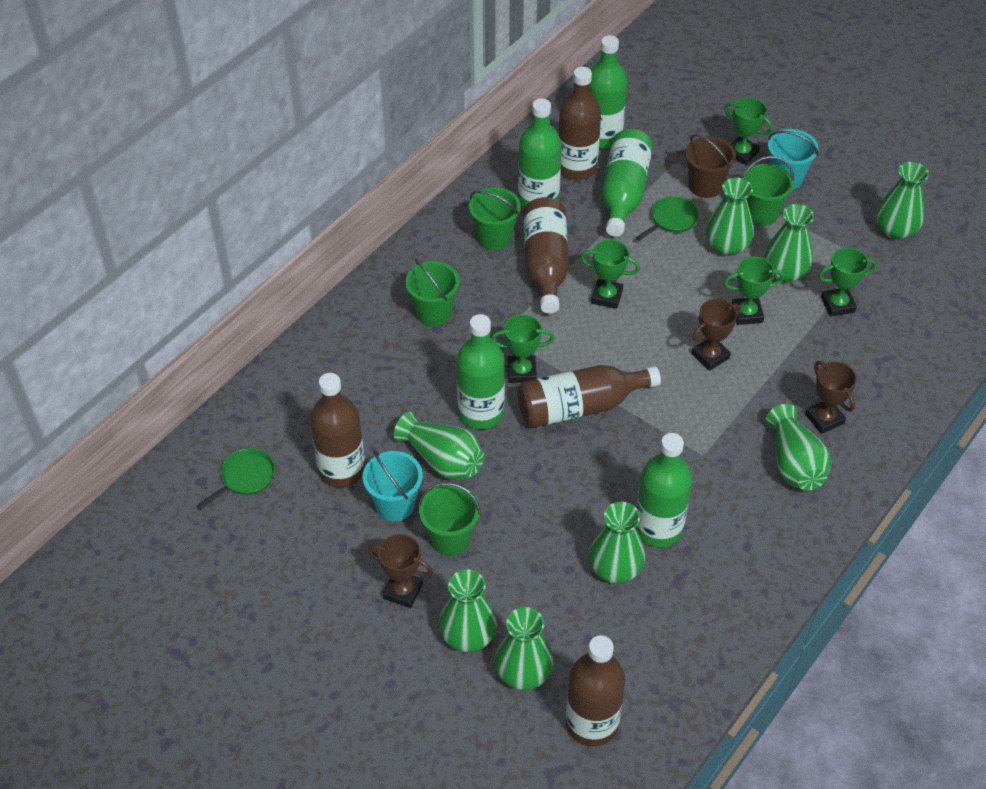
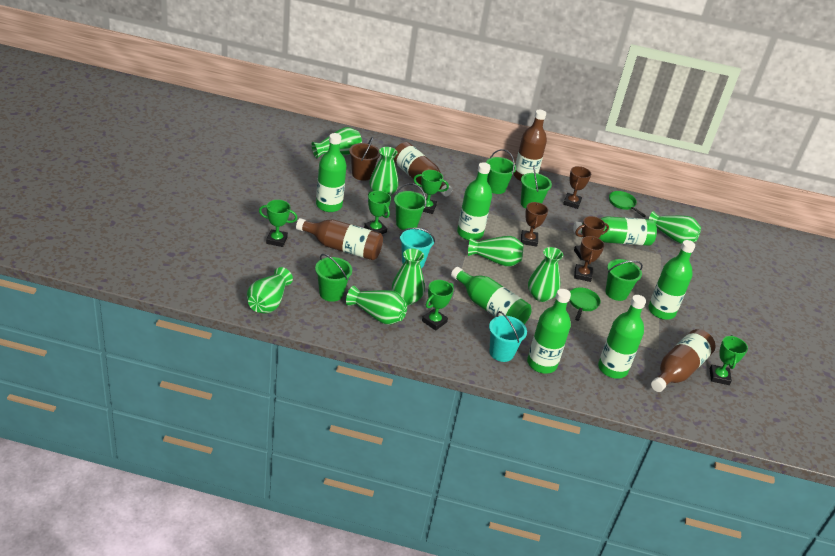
brown bottle: 5 -> 4
brown trophy: 3 -> 4
green bottle: 5 -> 7
green bucket: 4 -> 5

